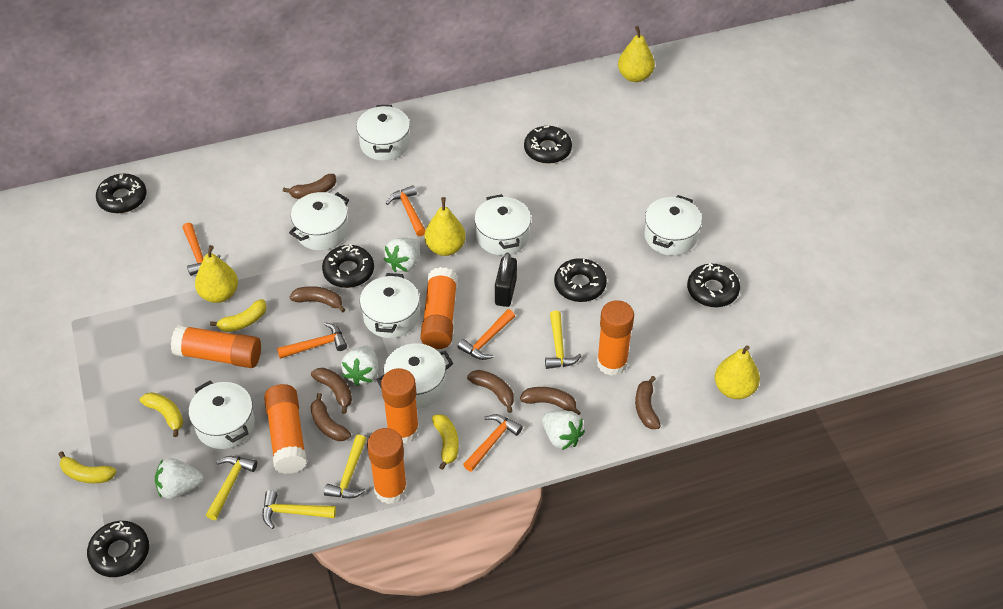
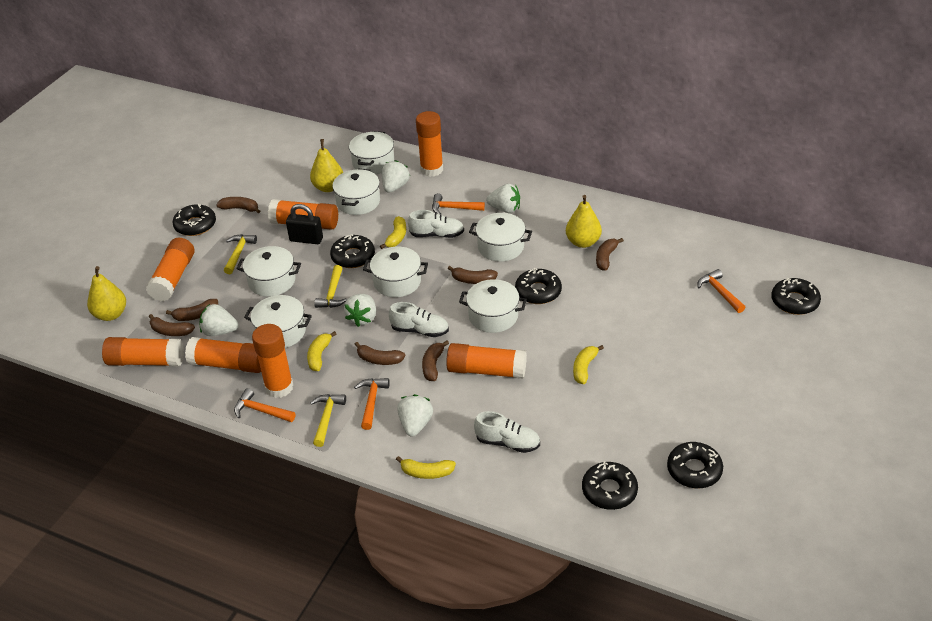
orange glue stick: 6 -> 7
orange hammer: 5 -> 4
white shoe: 0 -> 3
white strawberry: 4 -> 5
yellow hammer: 4 -> 3
yellow pear: 4 -> 3

